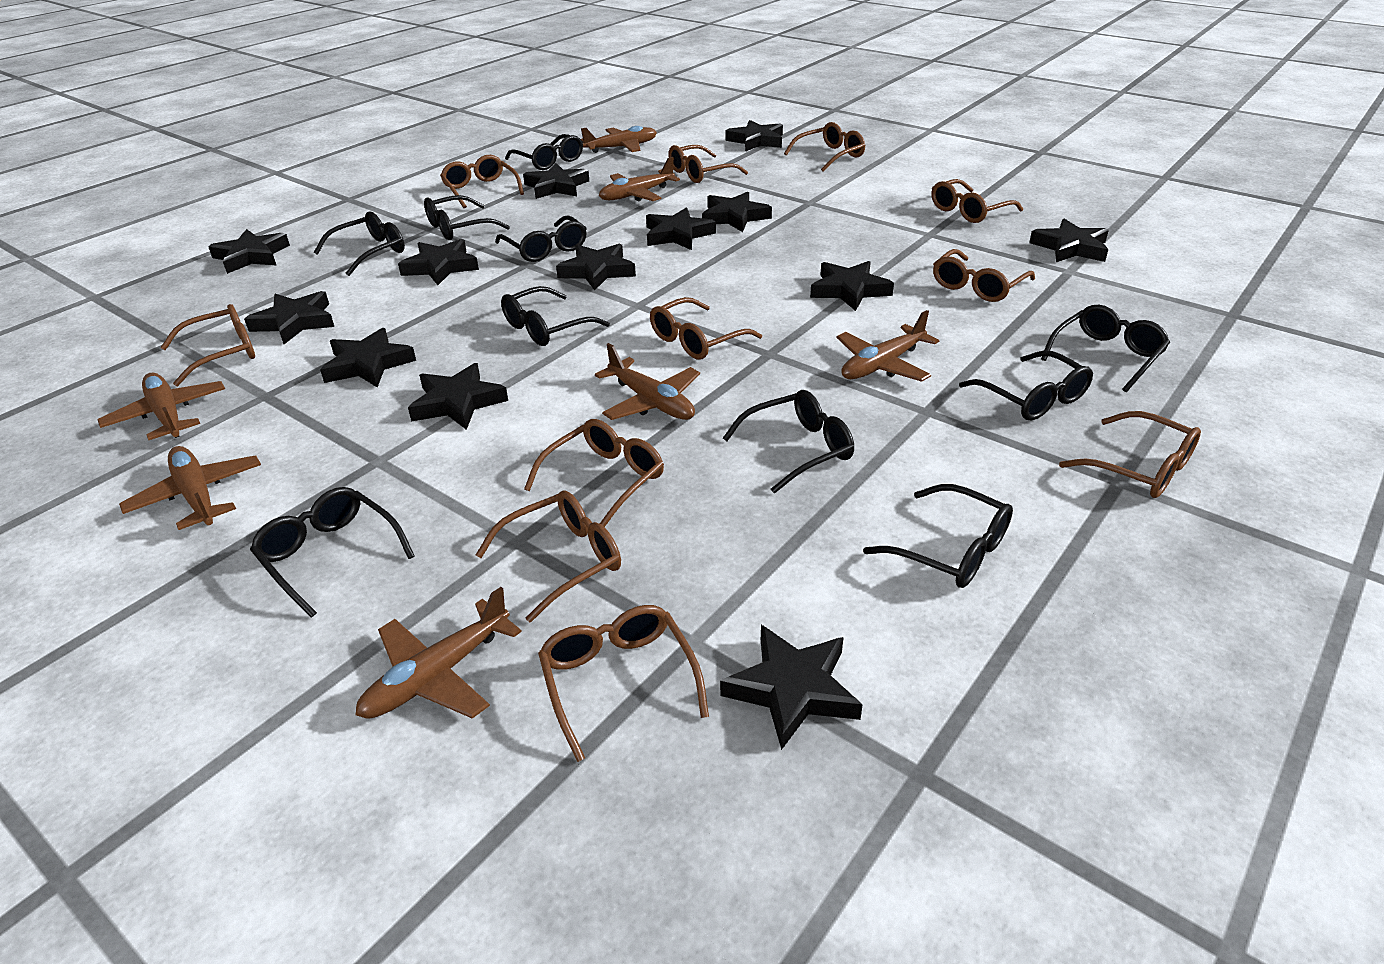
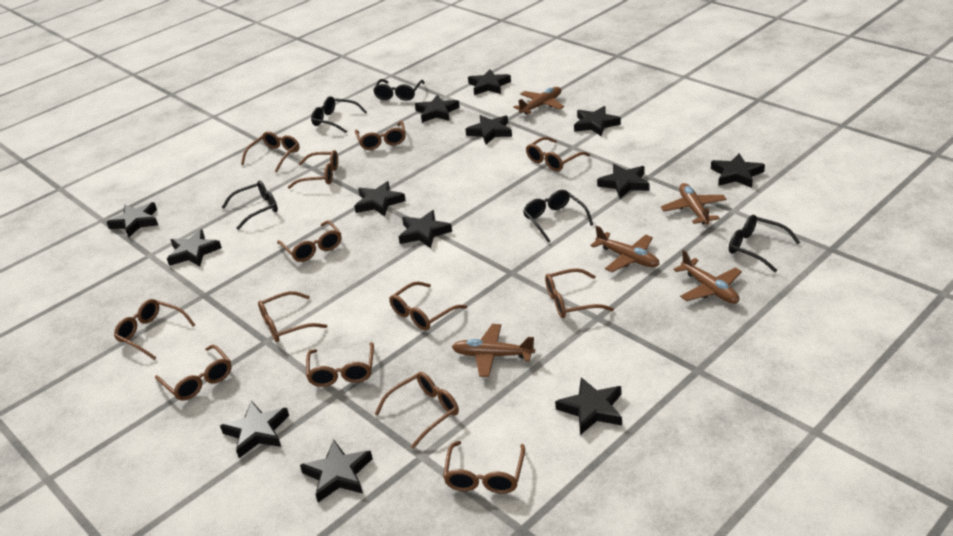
black glasses: 10 -> 5
brown glasses: 11 -> 13
brown plane: 7 -> 5

